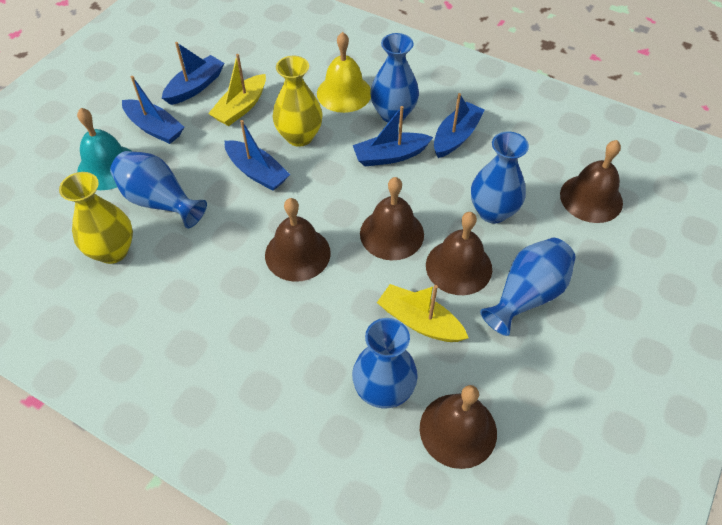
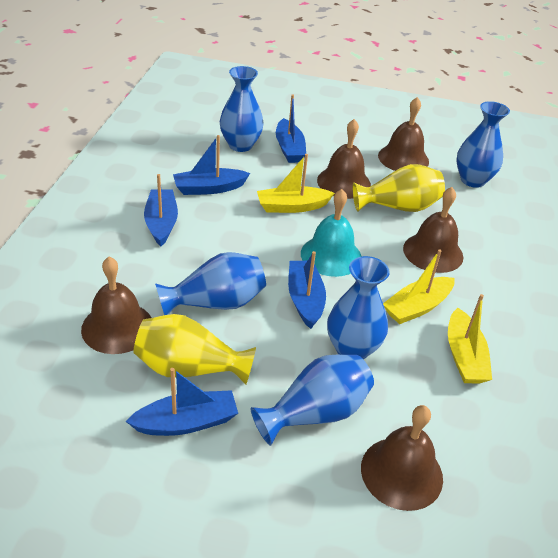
yellow bell: 1 -> 0
yellow boat: 2 -> 3

